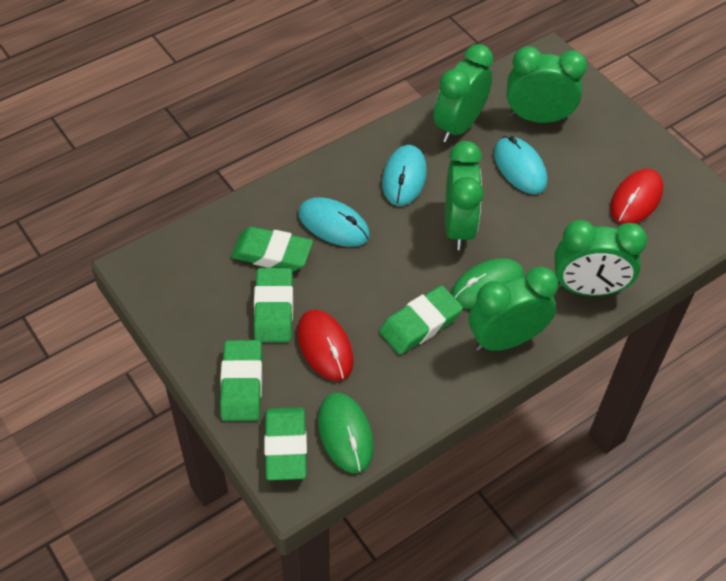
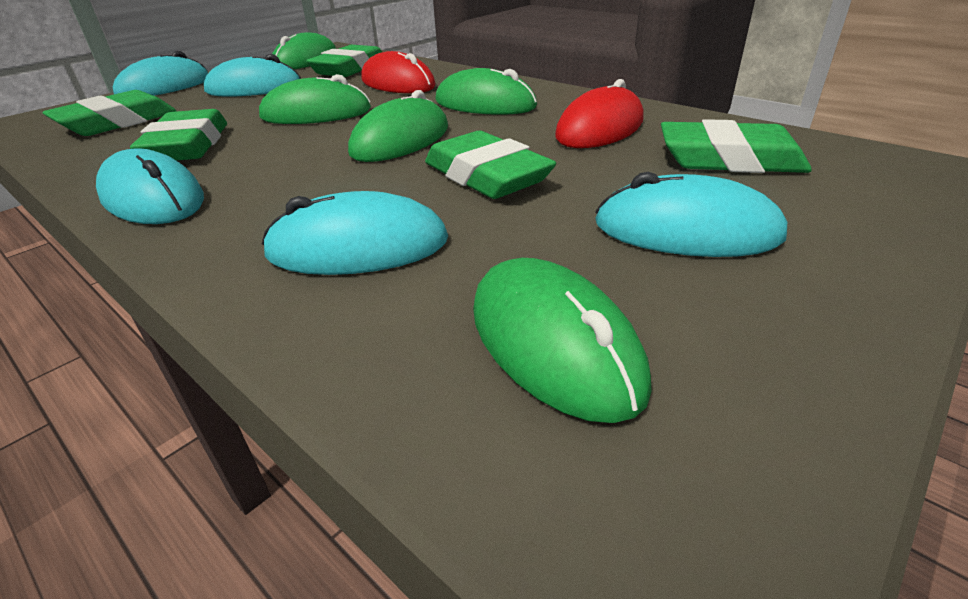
green clock: 5 -> 0
green mouse: 2 -> 5
turquoise mouse: 3 -> 5

